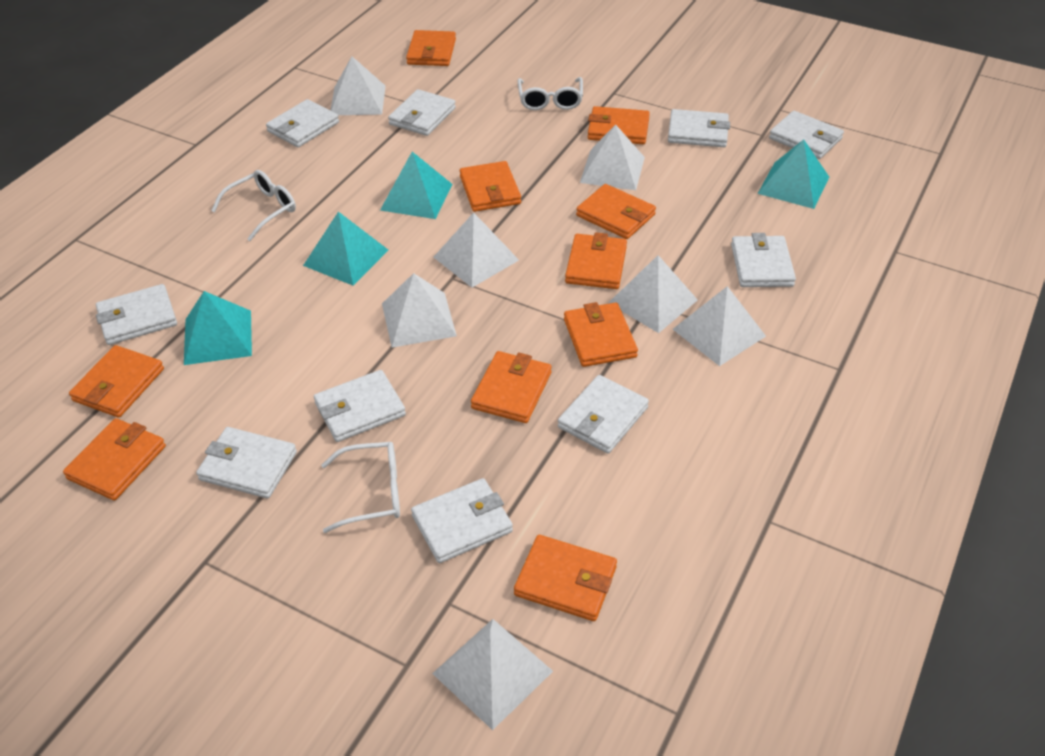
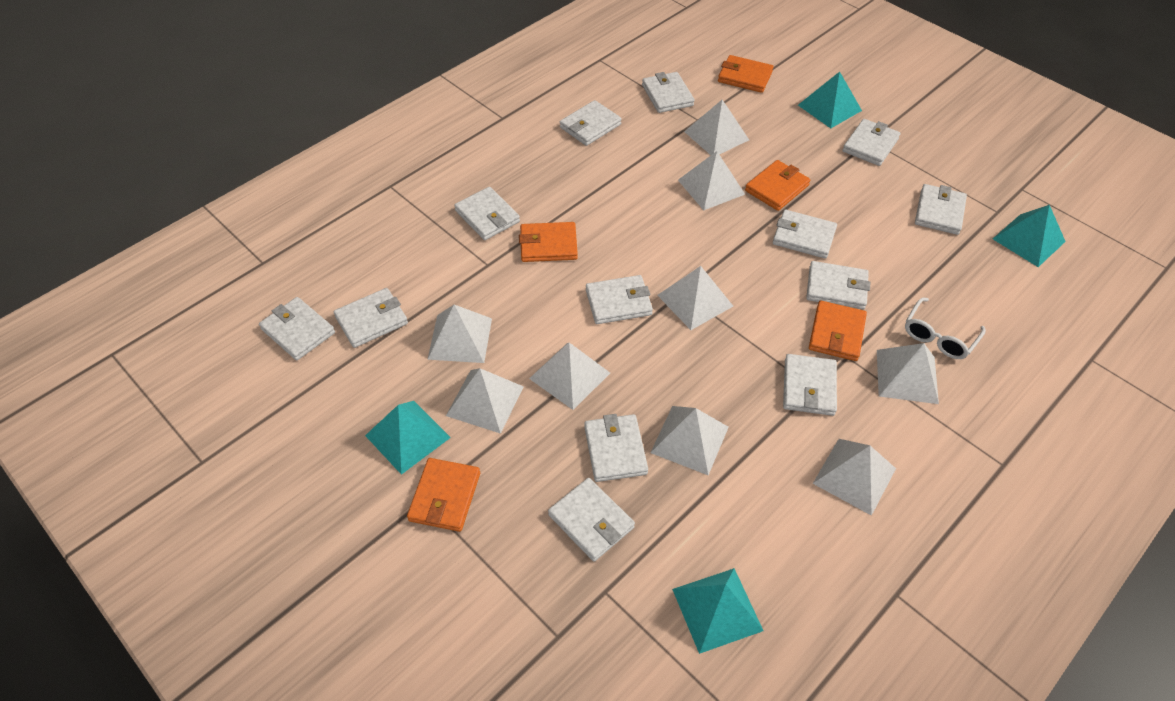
orange wallet: 10 -> 5
white glasses: 3 -> 1
white pyramid: 7 -> 9
white wallet: 10 -> 13

